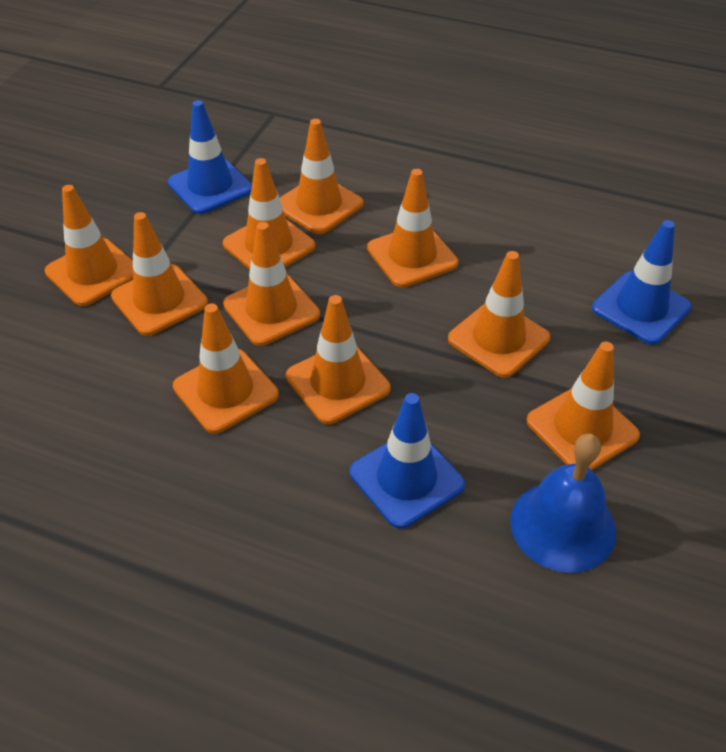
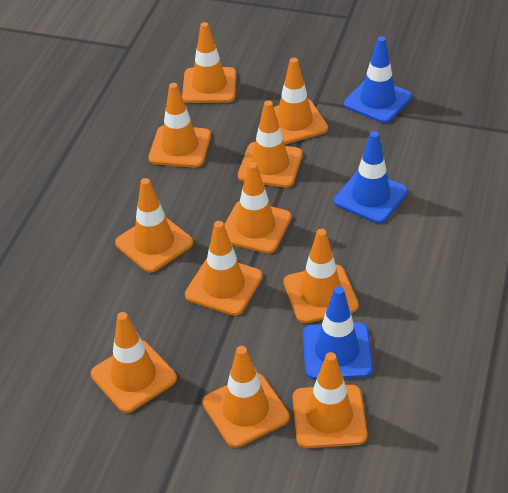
blue bell: 1 -> 0
orange traffic cone: 10 -> 11

